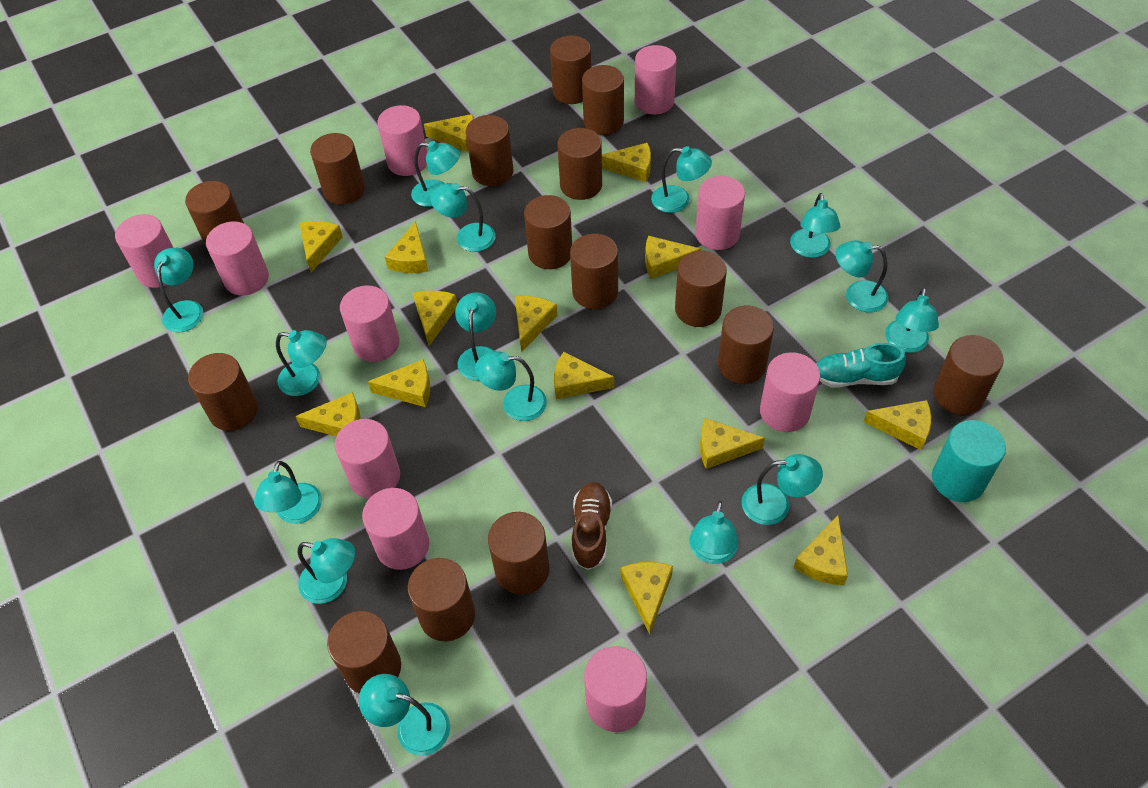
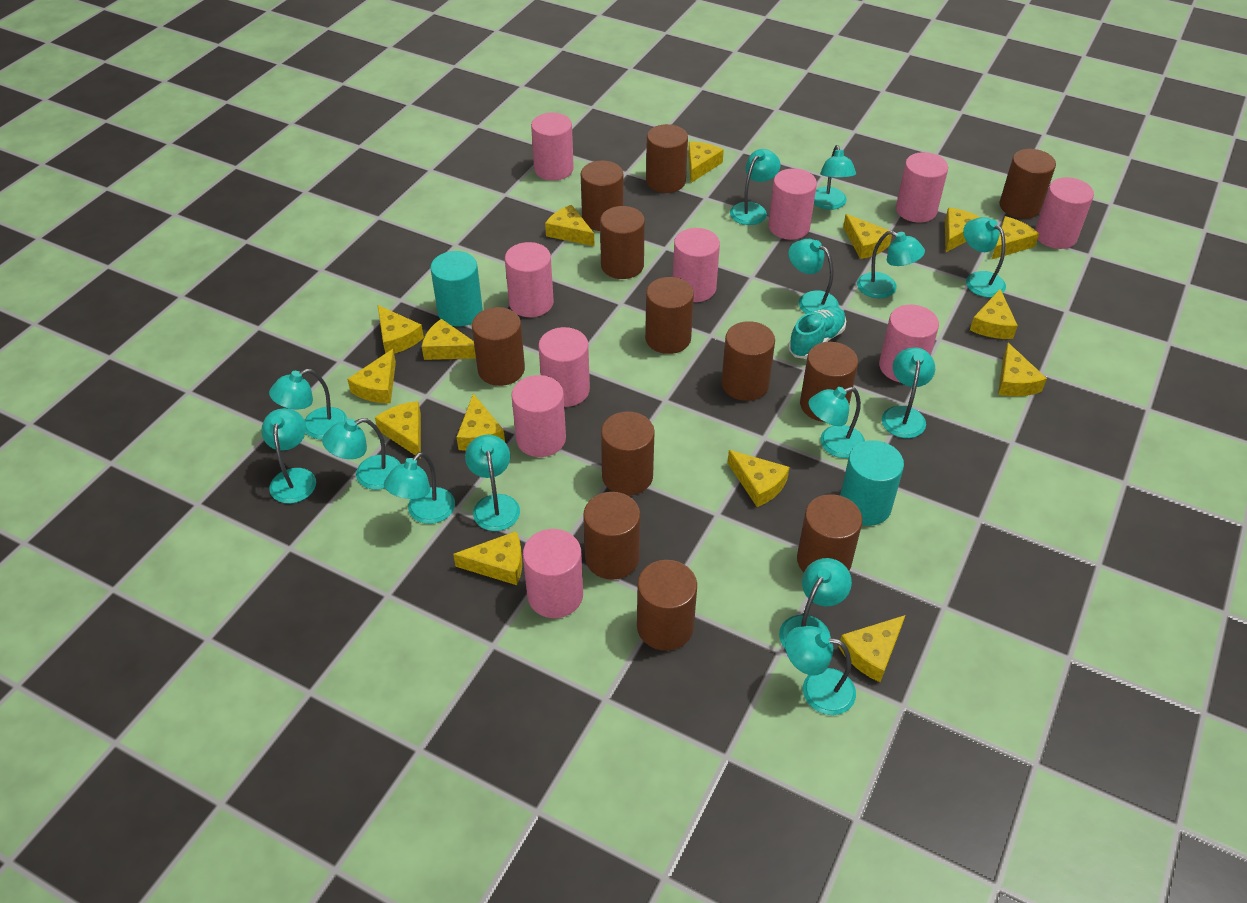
brown cylinder: 15 -> 12
brown shoe: 1 -> 0
turquoise cylinder: 1 -> 2
turquoise lamp: 15 -> 14
yellow cheese: 14 -> 15

